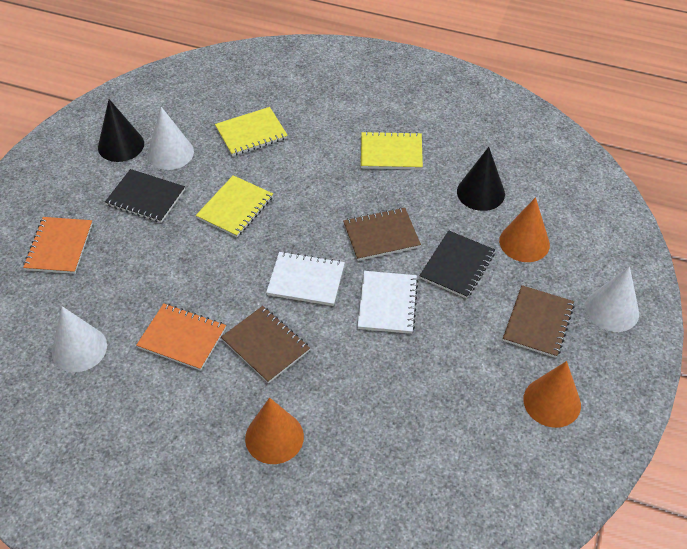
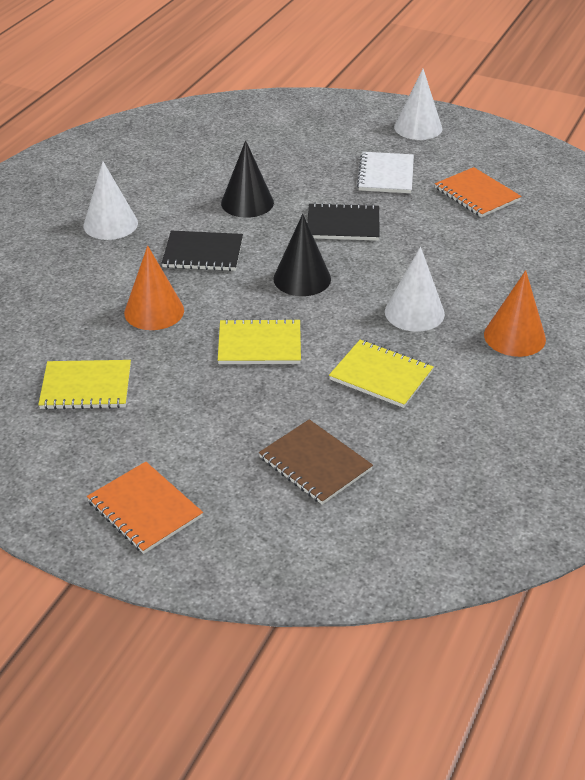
brown notebook: 3 -> 1
orange cone: 3 -> 2
white notebook: 2 -> 1

